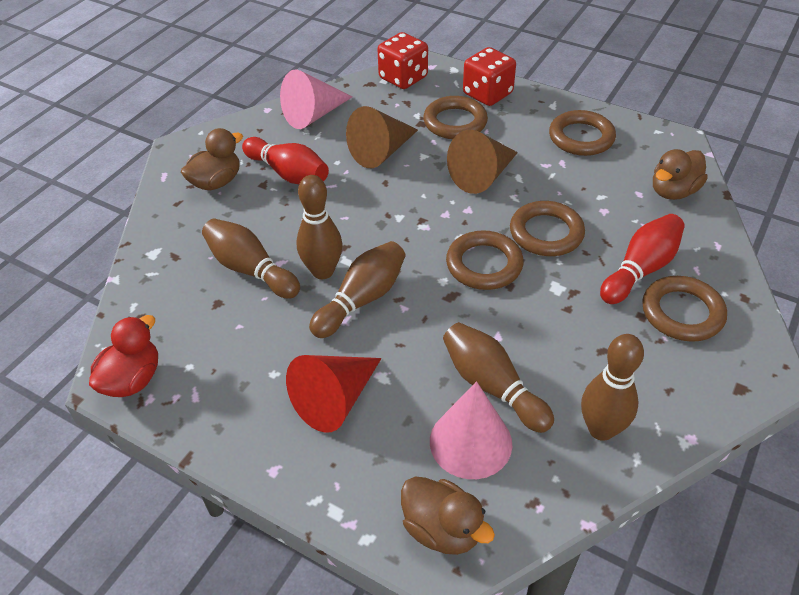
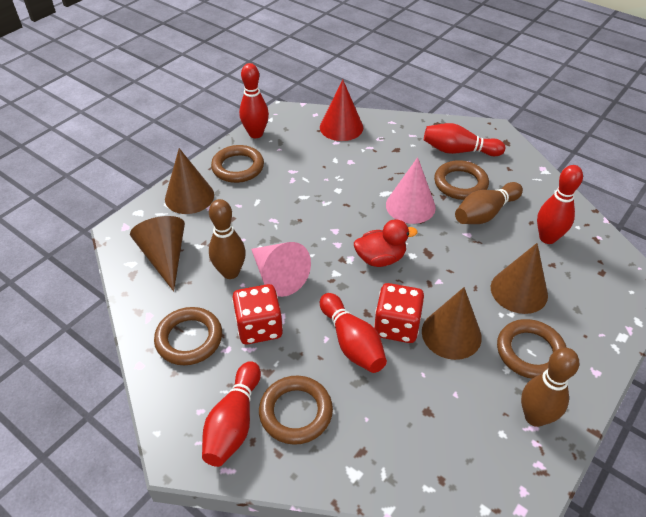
brown bowling pin: 5 -> 3
brown cone: 2 -> 4
brown duck: 3 -> 0
red bowling pin: 2 -> 5

